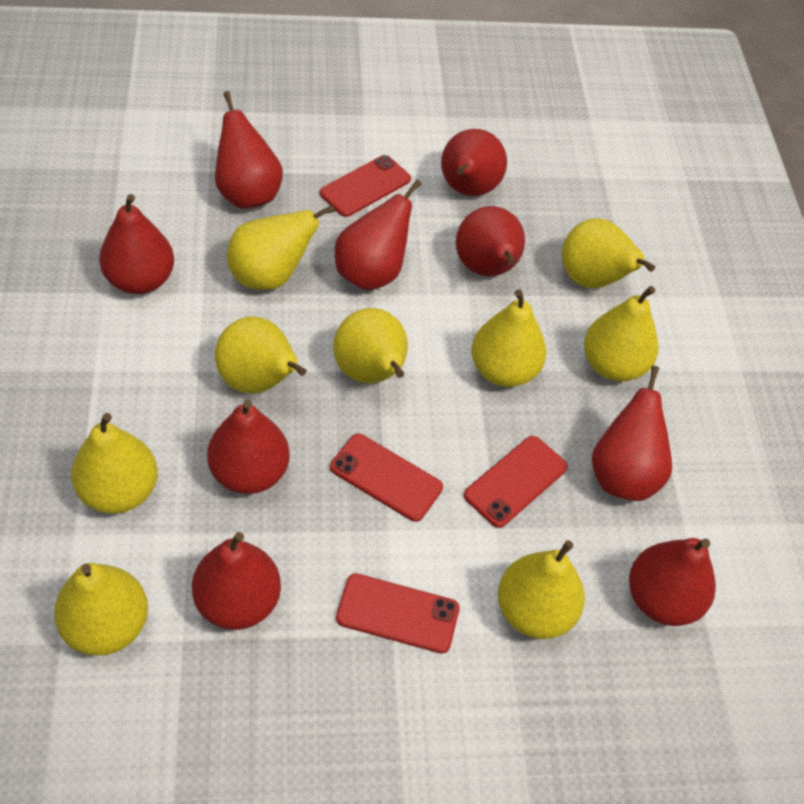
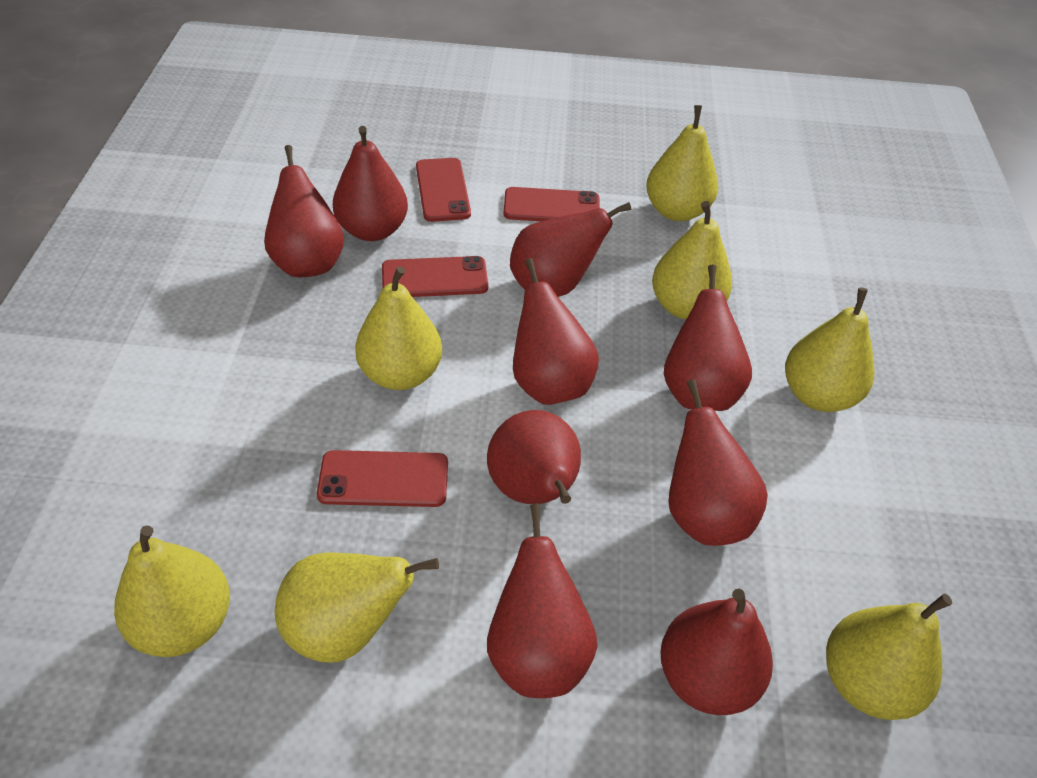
yellow pear: 9 -> 7

